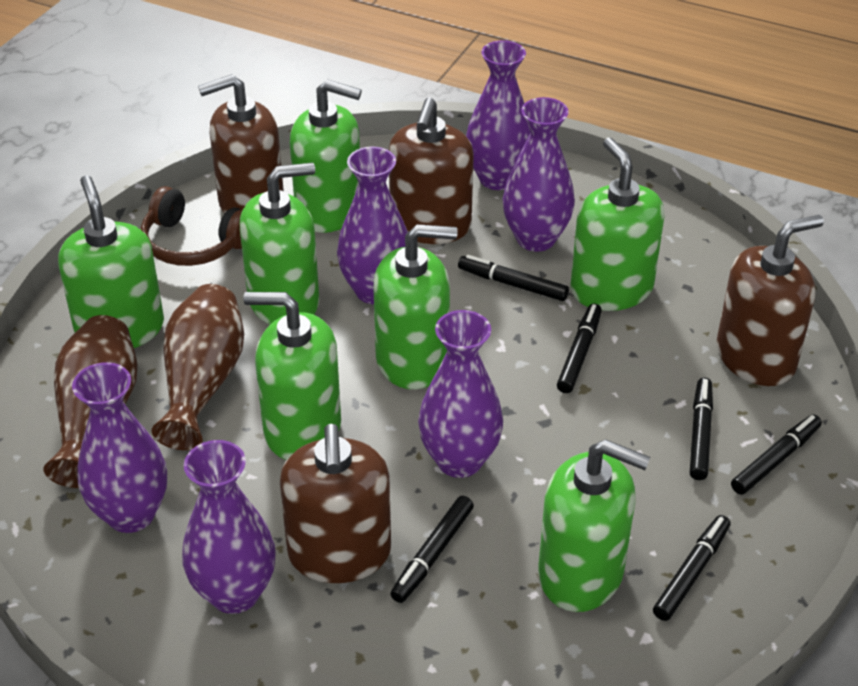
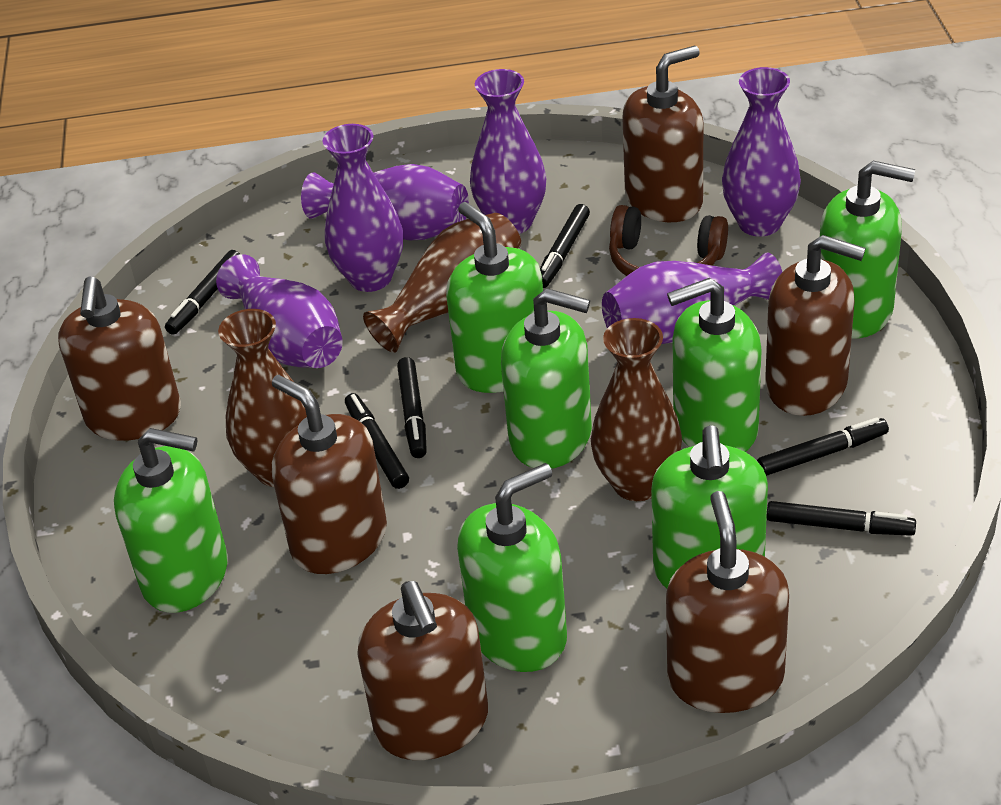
brown soap dispenser: 4 -> 6
brown vase: 2 -> 3

